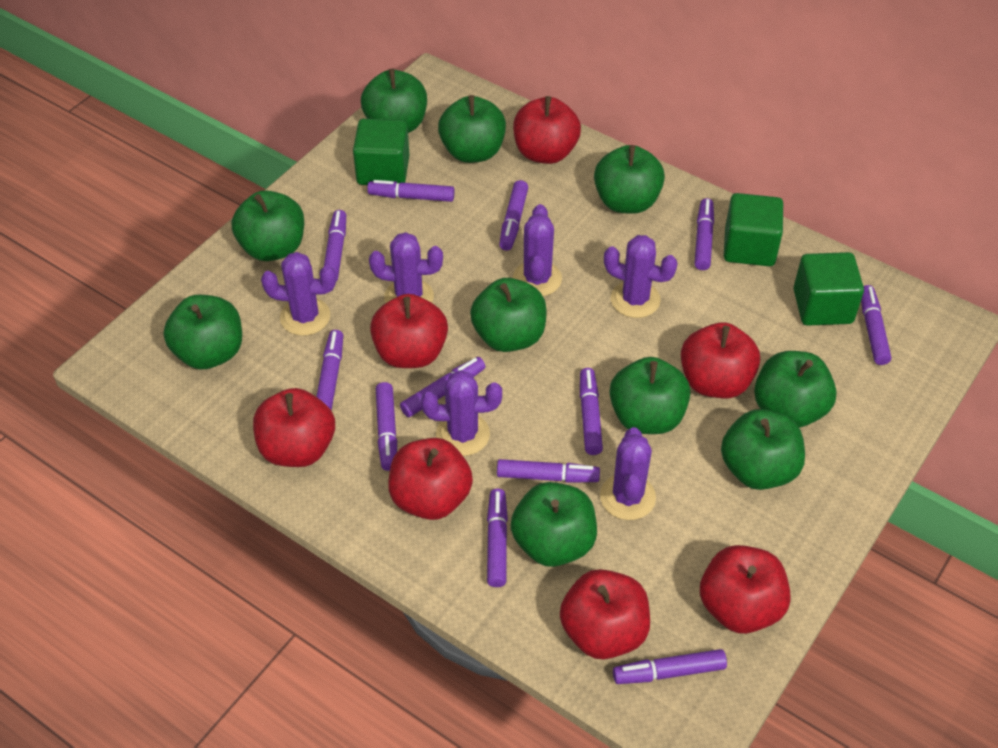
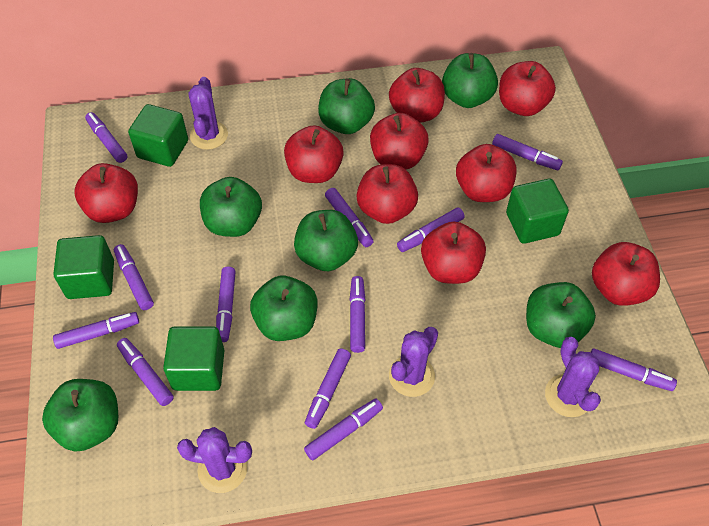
green apple: 10 -> 7
green cube: 3 -> 4
purple cactus: 6 -> 4
red apple: 7 -> 9

